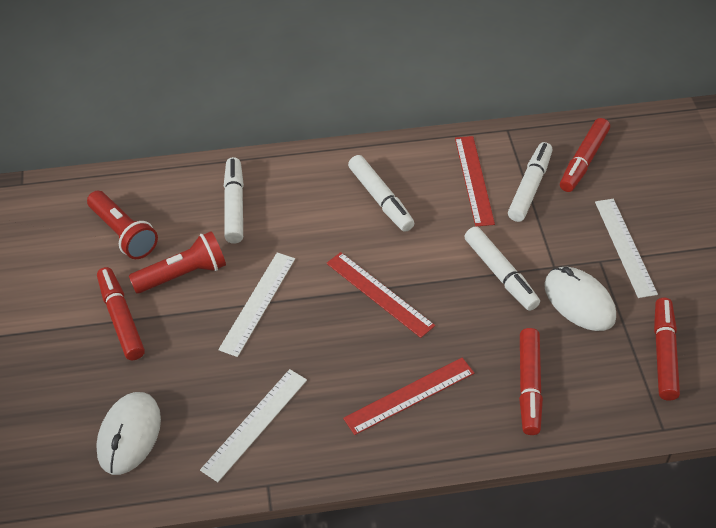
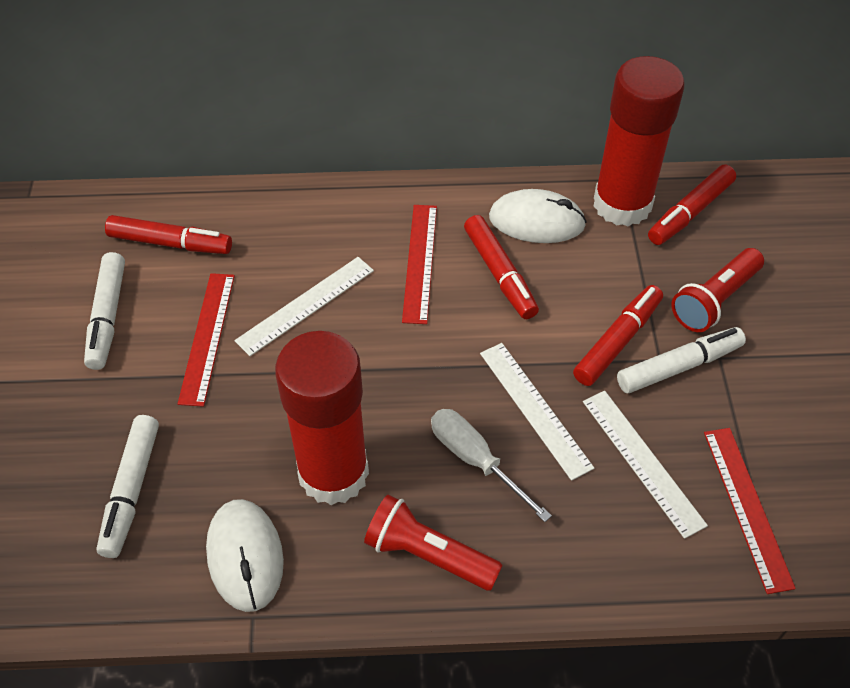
red glue stick: 0 -> 2
white marker: 4 -> 3
white screwdriver: 0 -> 1

